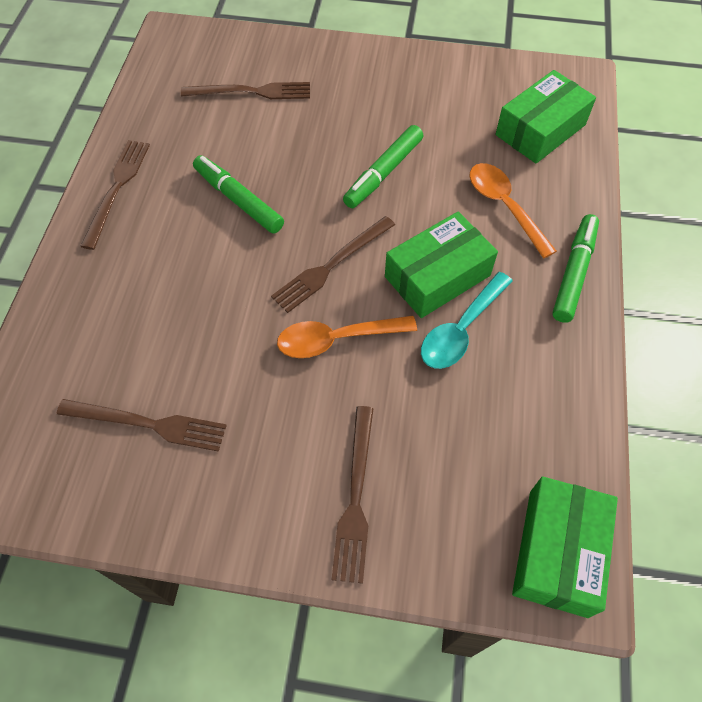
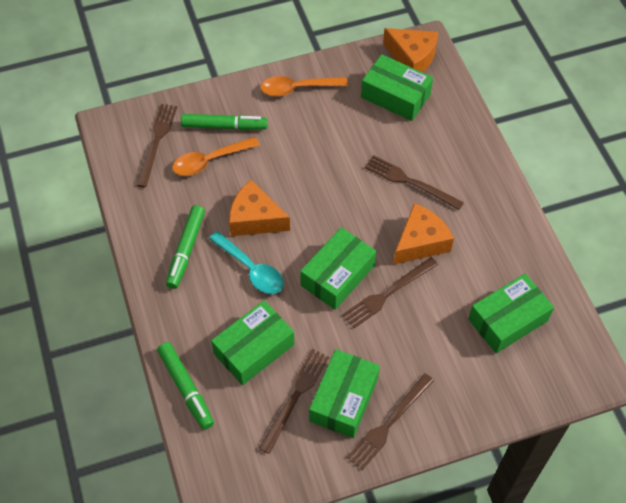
green box: 3 -> 5
orange cheese: 0 -> 3

